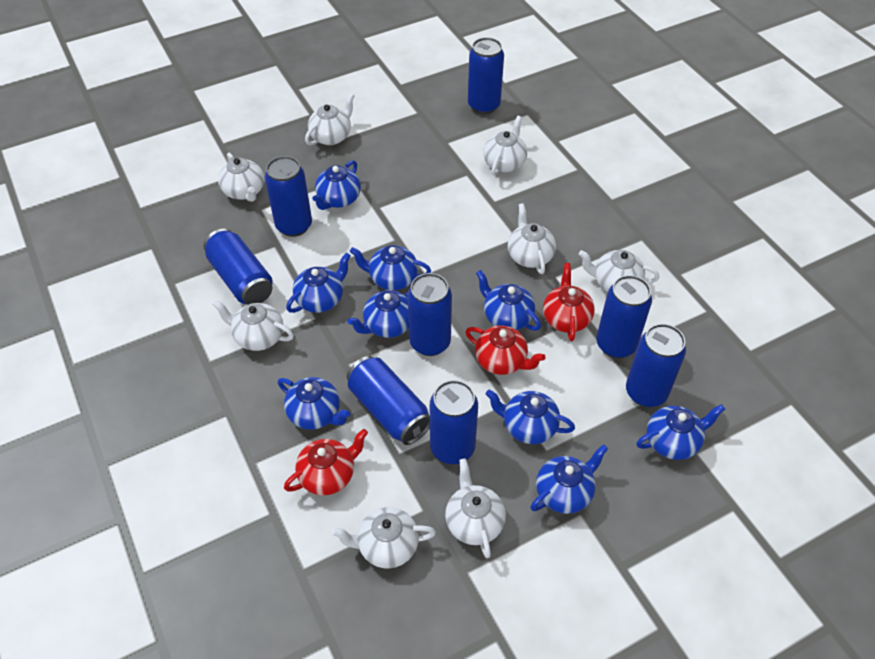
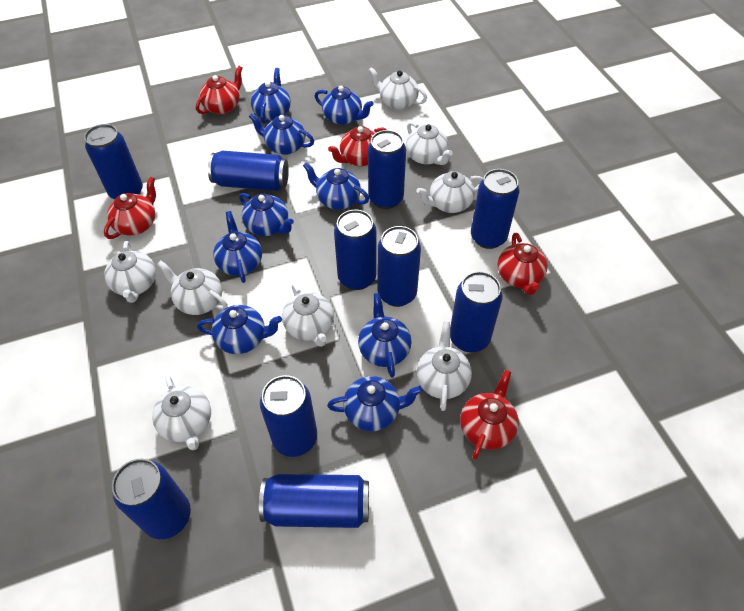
blue can: 8 -> 10
red teapot: 3 -> 5

